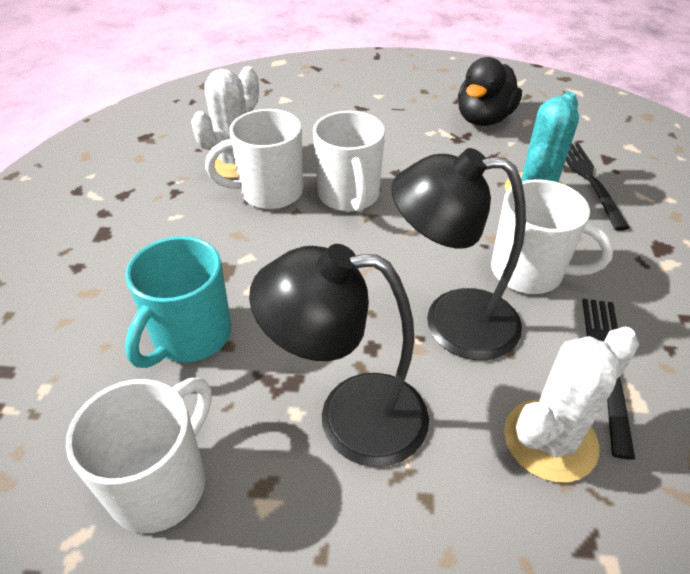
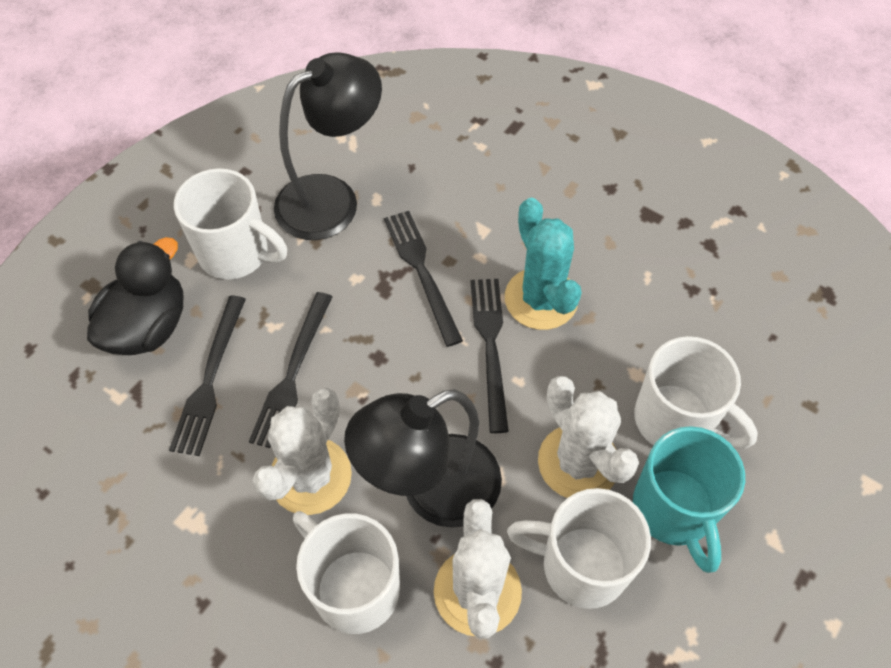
black fork: 2 -> 4
white cactus: 2 -> 3

